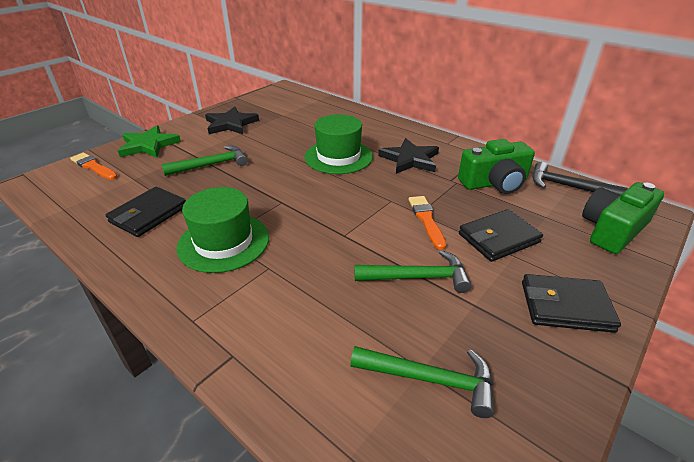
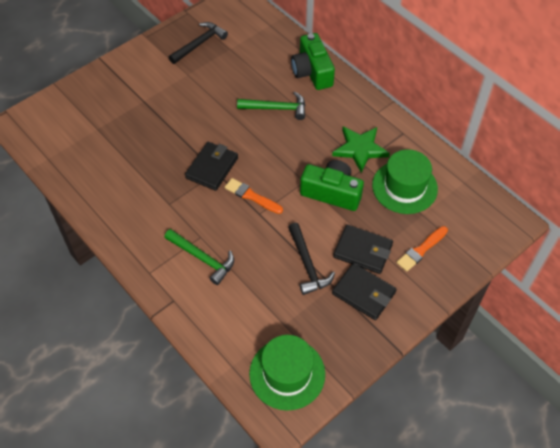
black hammer: 1 -> 2
black star: 2 -> 0
green hammer: 3 -> 2

